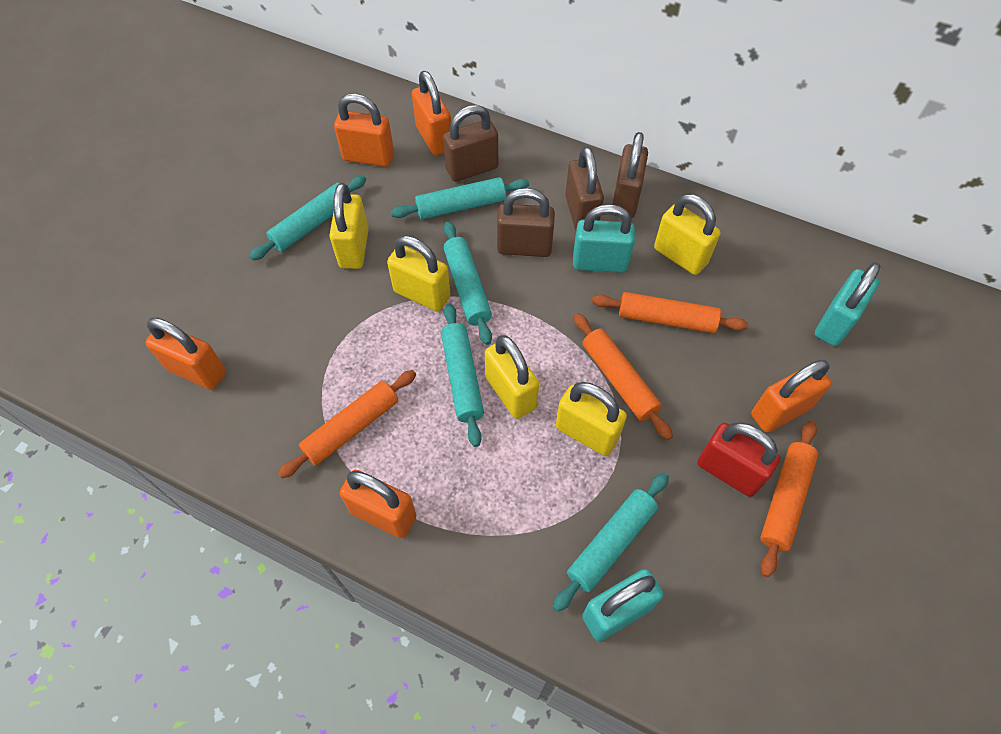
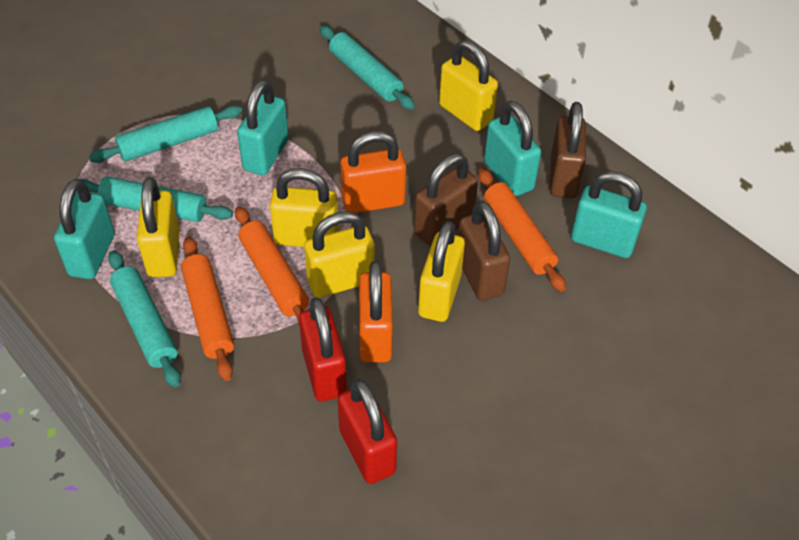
brown padlock: 4 -> 3
orange padlock: 5 -> 2
orange rolling pin: 4 -> 3
red padlock: 1 -> 2
turquoise padlock: 3 -> 4
turquoise rolling pin: 5 -> 4

